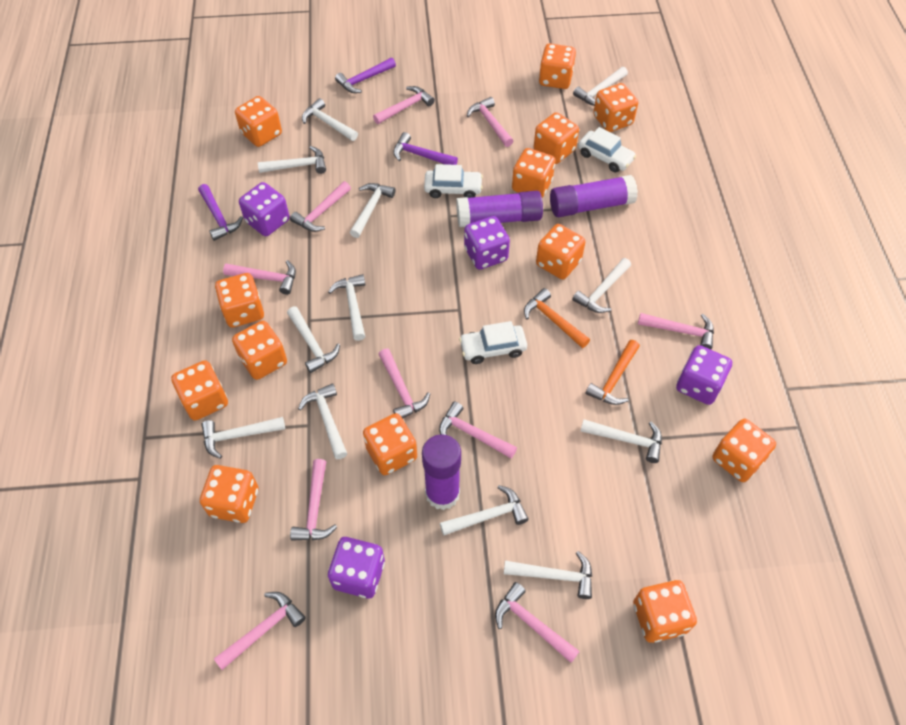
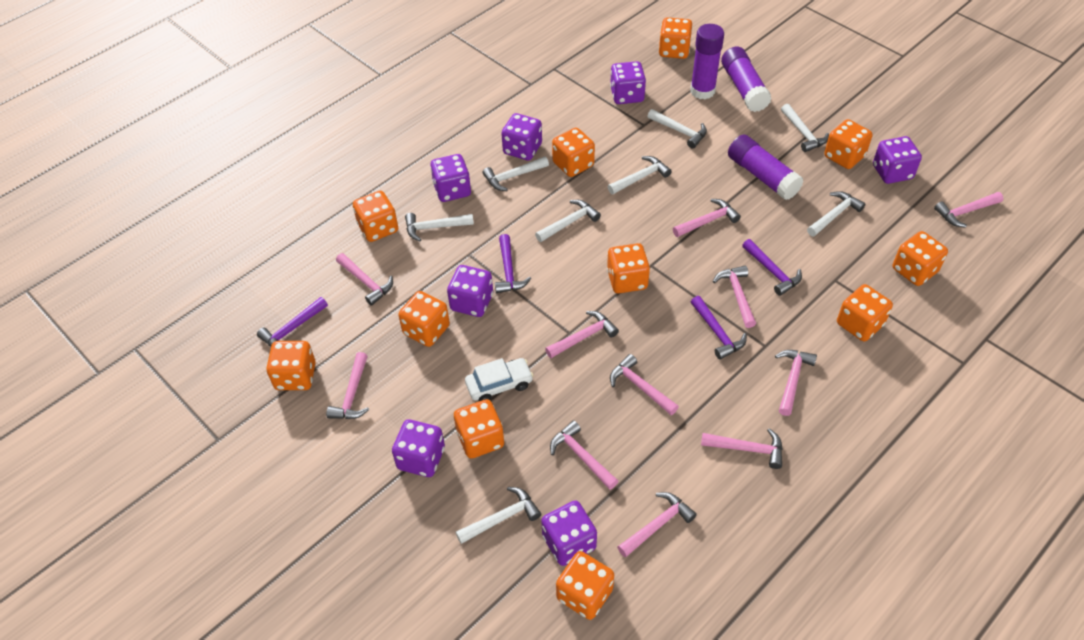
orange dice: 13 -> 11
orange hammer: 2 -> 0
pink hammer: 10 -> 11
purple dice: 4 -> 7
purple hammer: 3 -> 4
white car: 3 -> 1
white hammer: 12 -> 8

